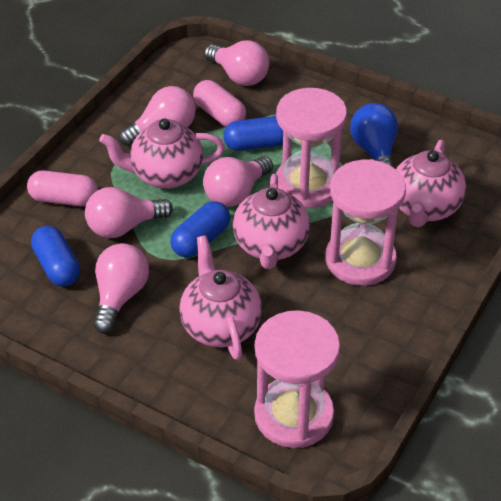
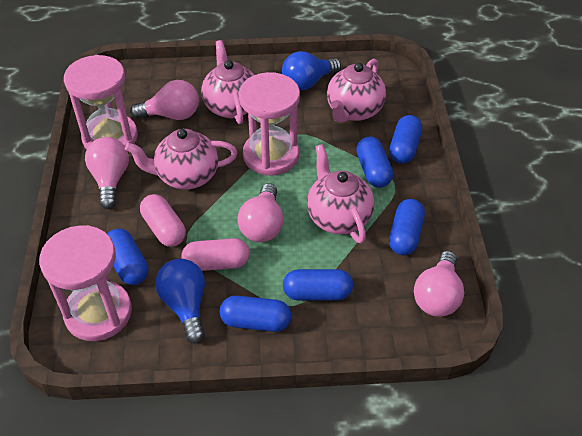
blue capsule: 3 -> 6
blue light bulb: 1 -> 2
pink light bulb: 5 -> 4

